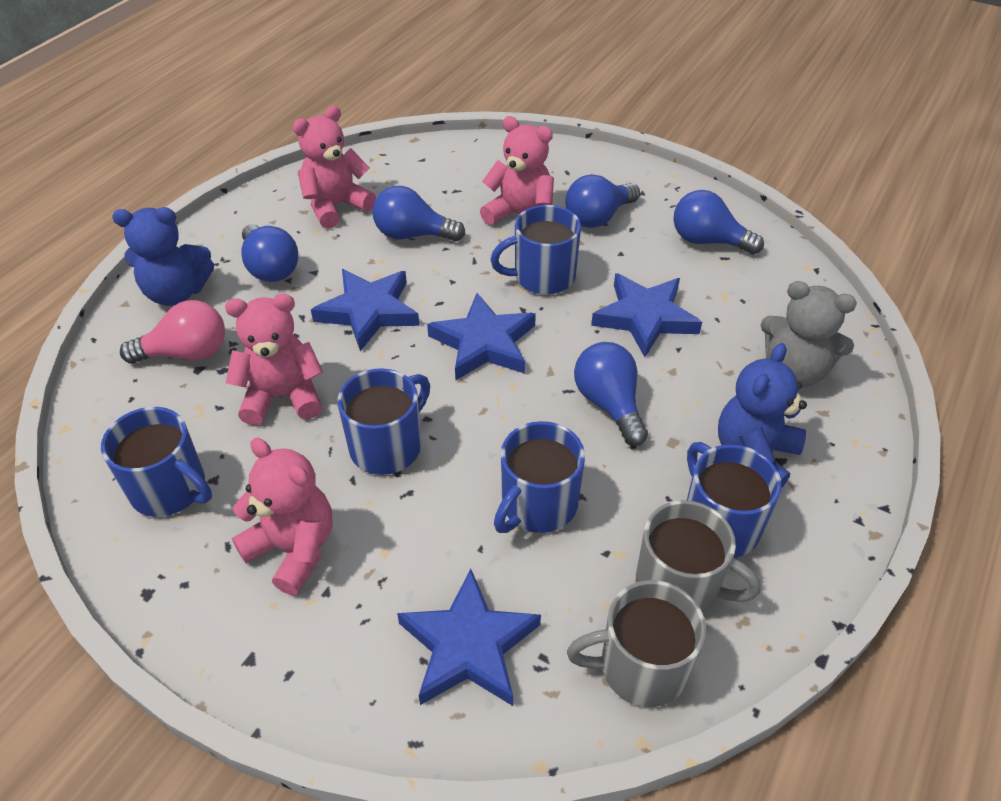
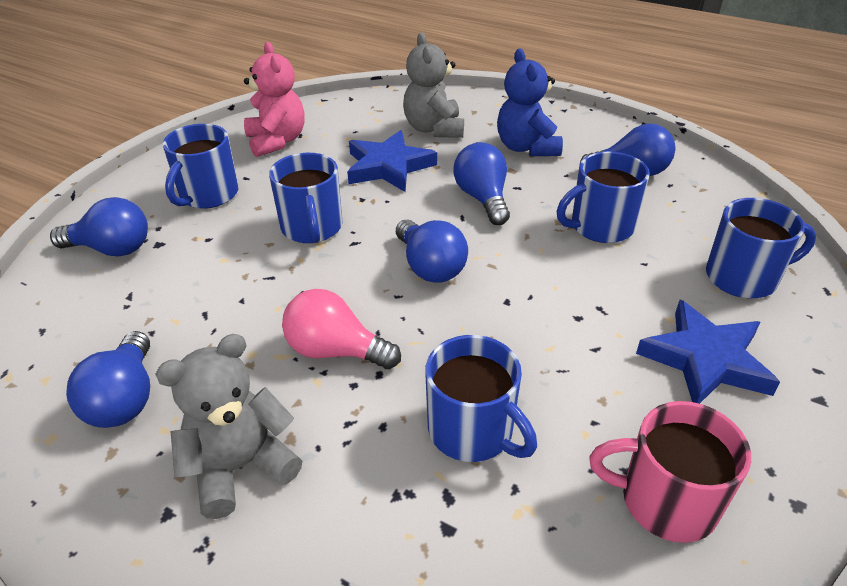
blue star: 4 -> 2
blue teddy bear: 2 -> 1
grey mug: 2 -> 0
grey teddy bear: 1 -> 2
pink mug: 0 -> 1
pink teddy bear: 4 -> 1

